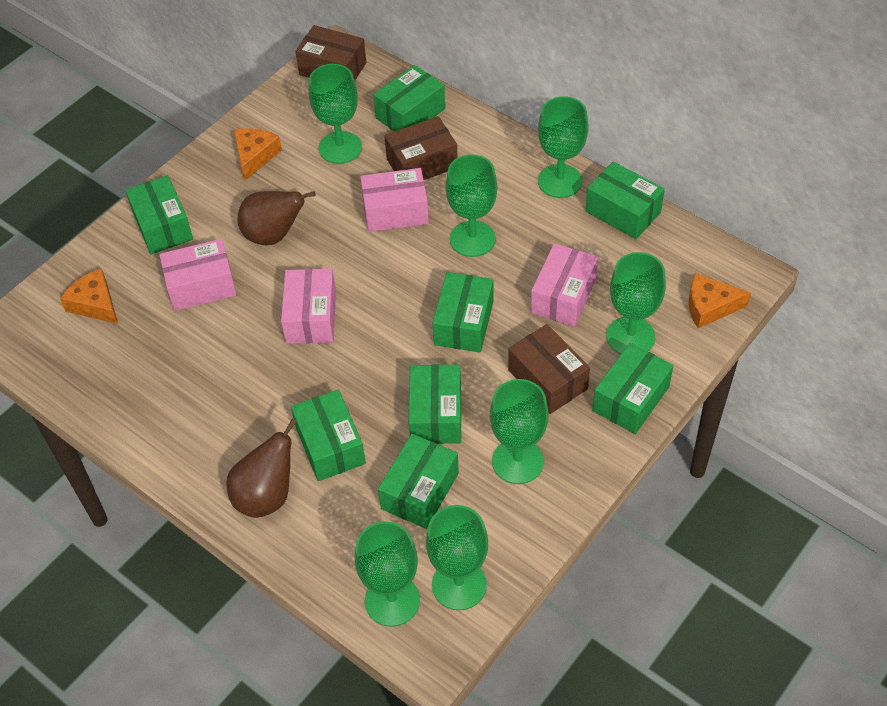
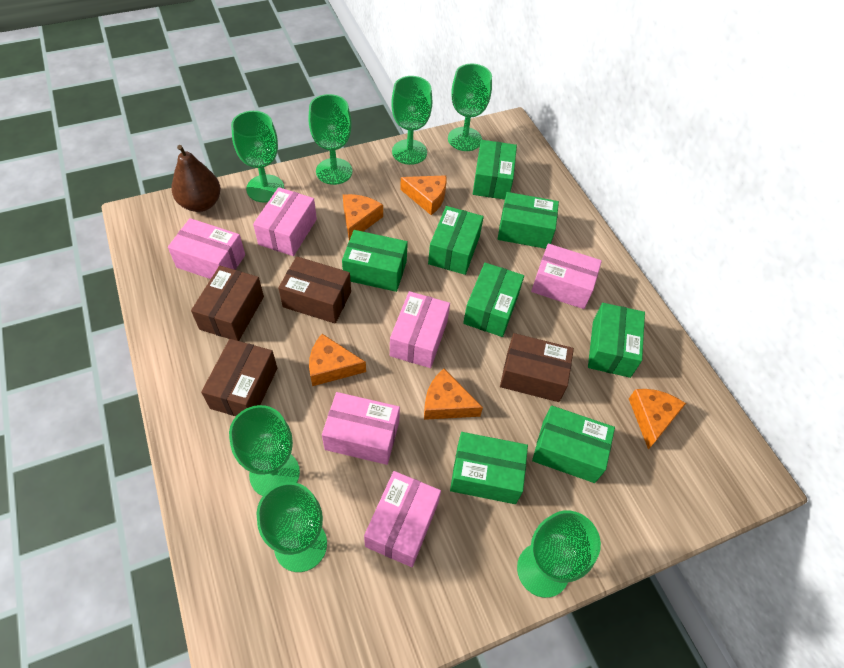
brown box: 3 -> 4
brown pear: 2 -> 1
orange cheese: 3 -> 5
pink box: 4 -> 6

